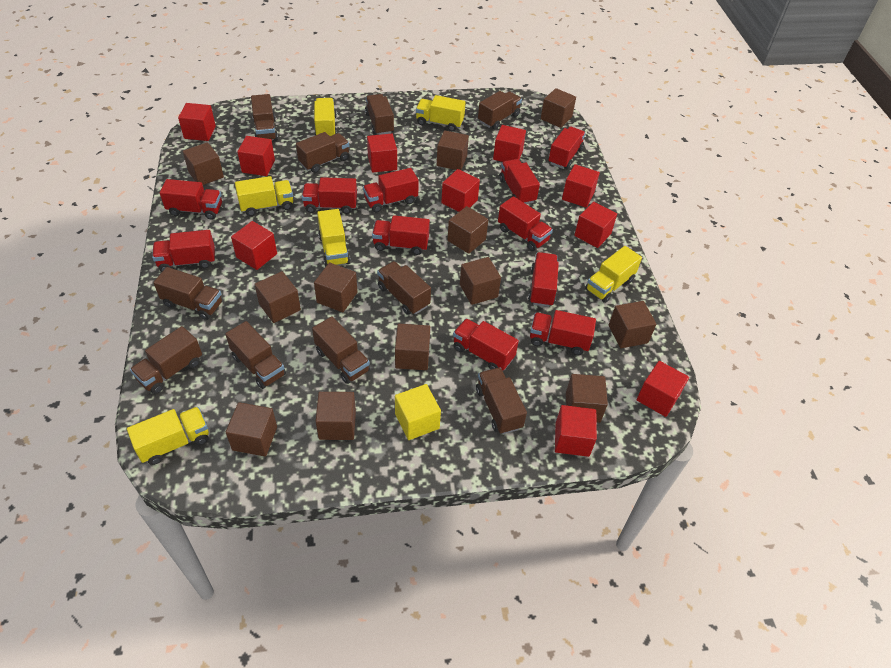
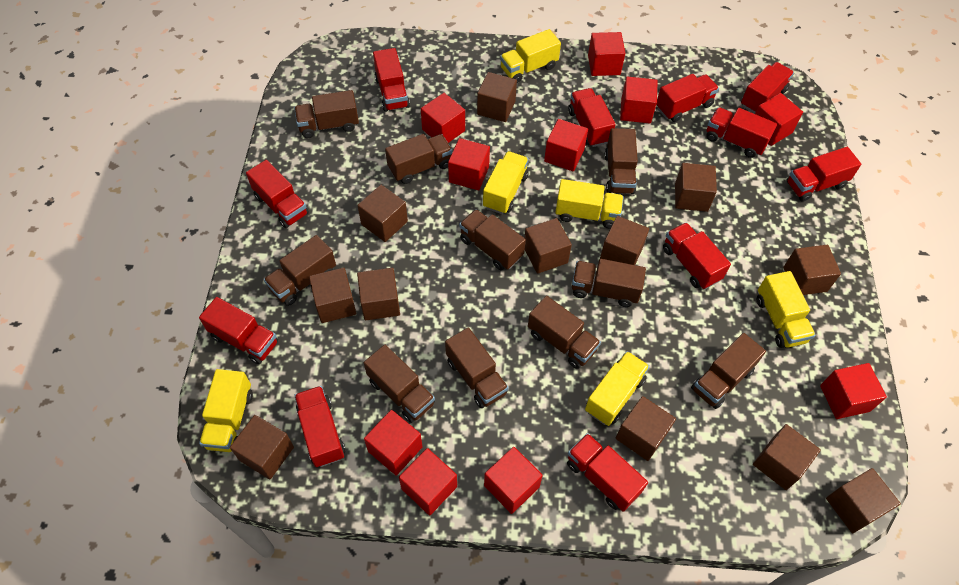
yellow cube: 1 -> 0

